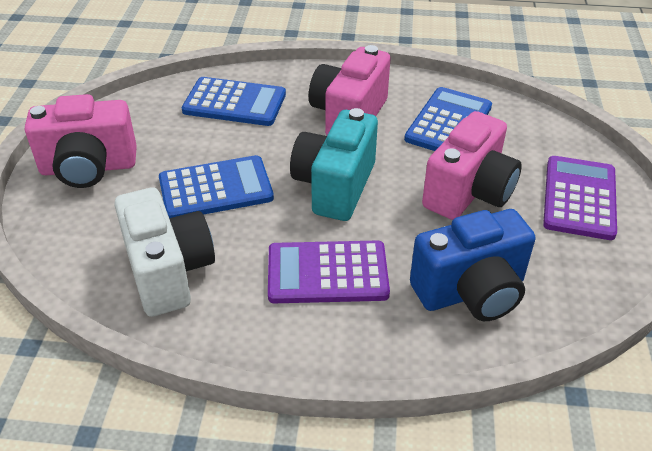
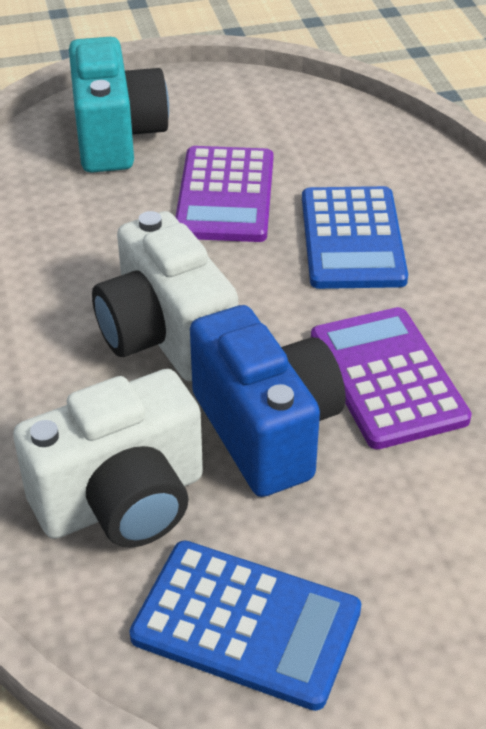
blue calculator: 3 -> 2
pink camera: 3 -> 0
white camera: 1 -> 2

